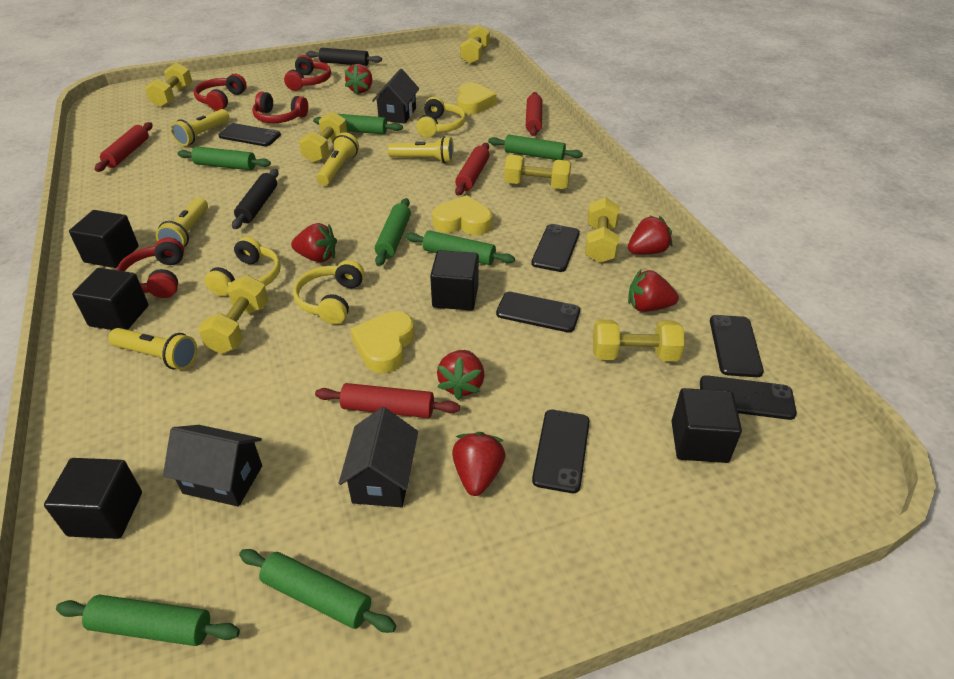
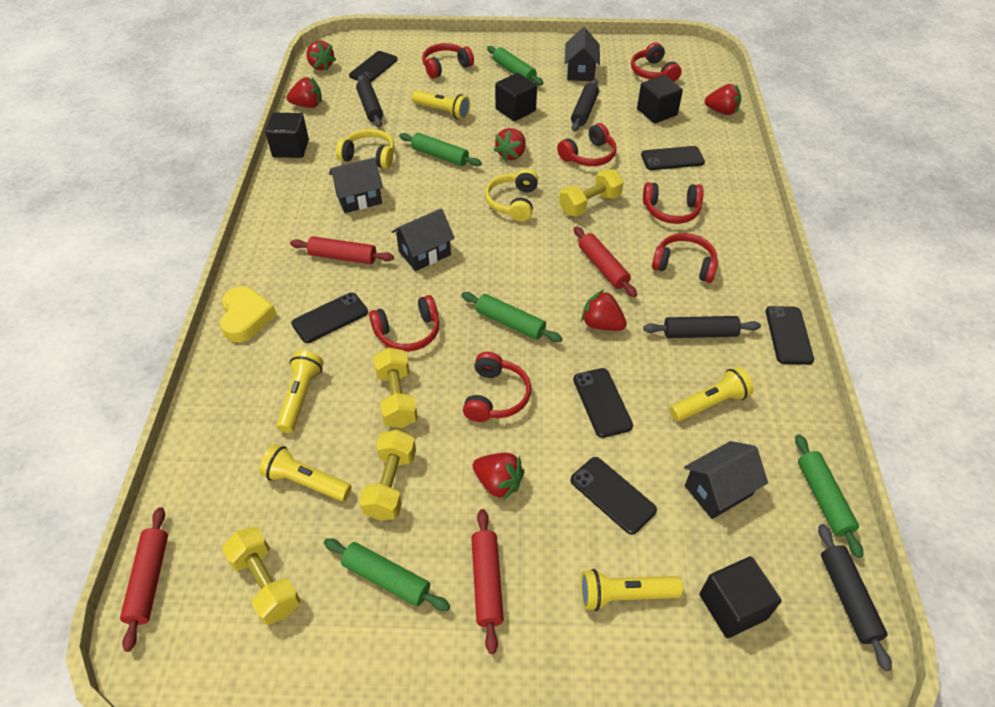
black cube: 5 -> 4
black house: 3 -> 4
black rolling pin: 2 -> 4
green rolling pin: 7 -> 5
red headphones: 4 -> 7
yellow dumbbell: 7 -> 4
yellow headphones: 3 -> 2
yellow heart: 3 -> 1

